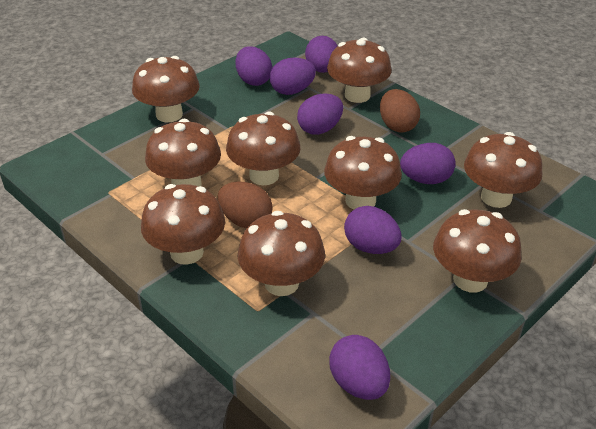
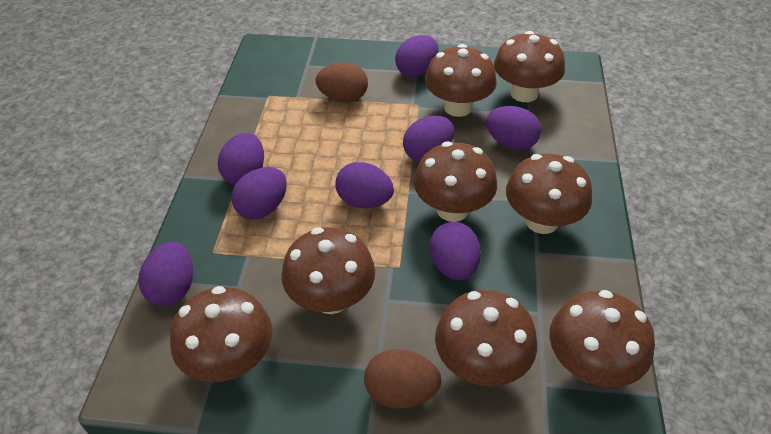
brown mushroom: 9 -> 8
purple egg: 7 -> 8

